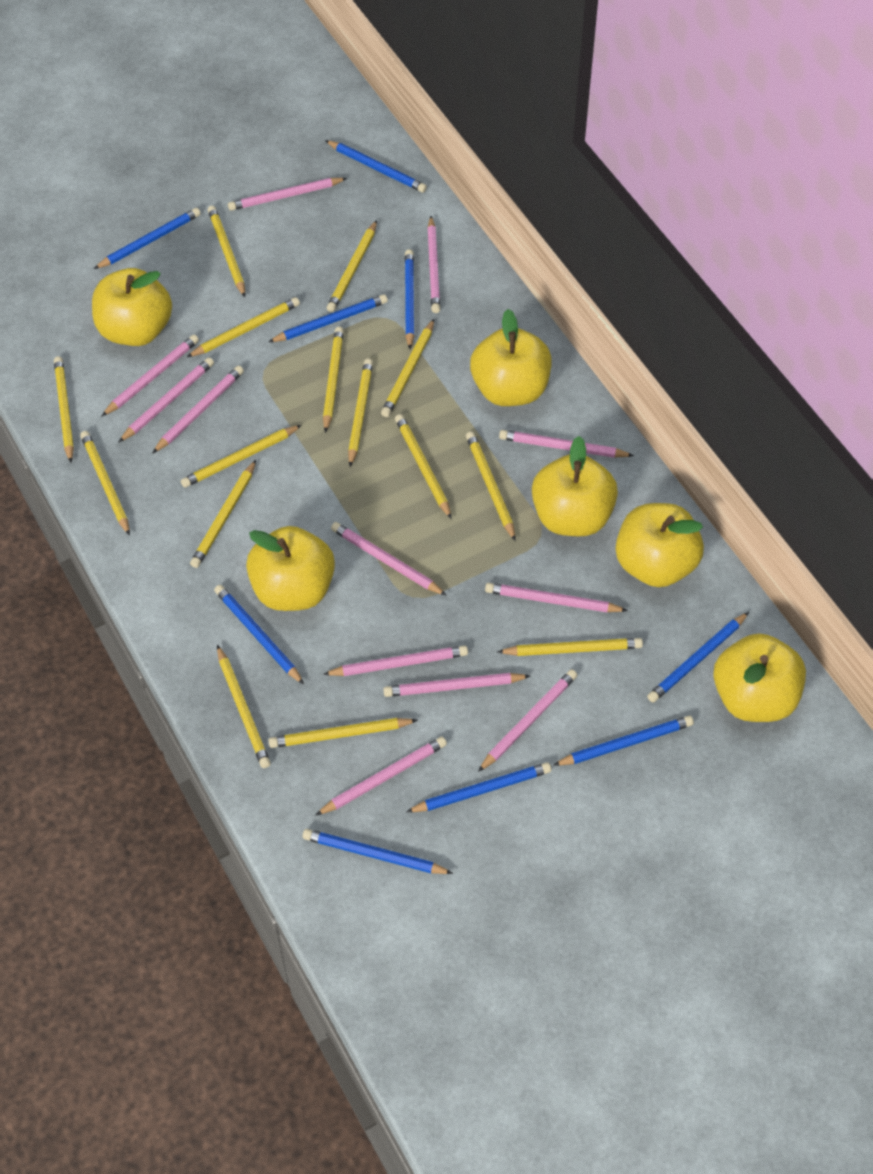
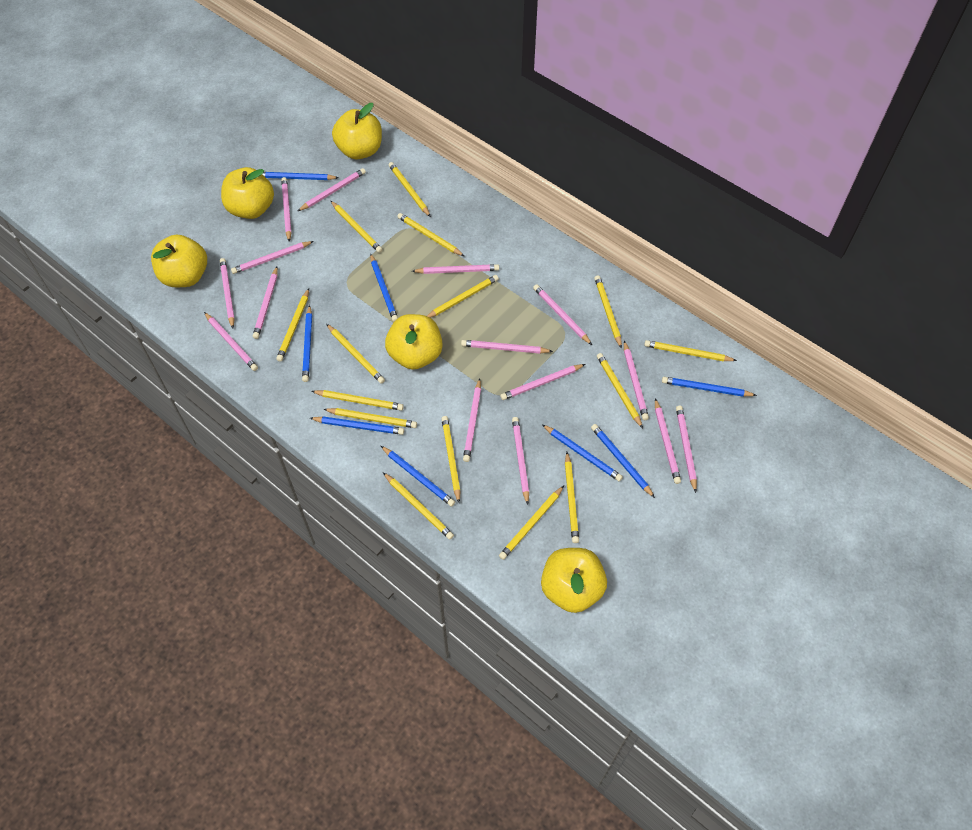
blue pencil: 9 -> 8
pink pencil: 12 -> 15
yellow apple: 6 -> 5

